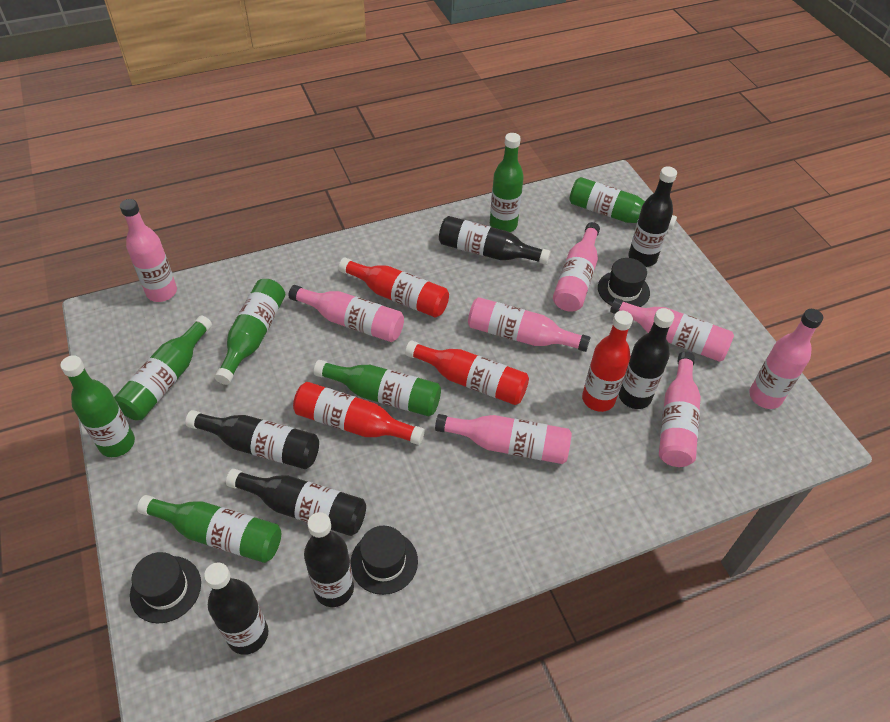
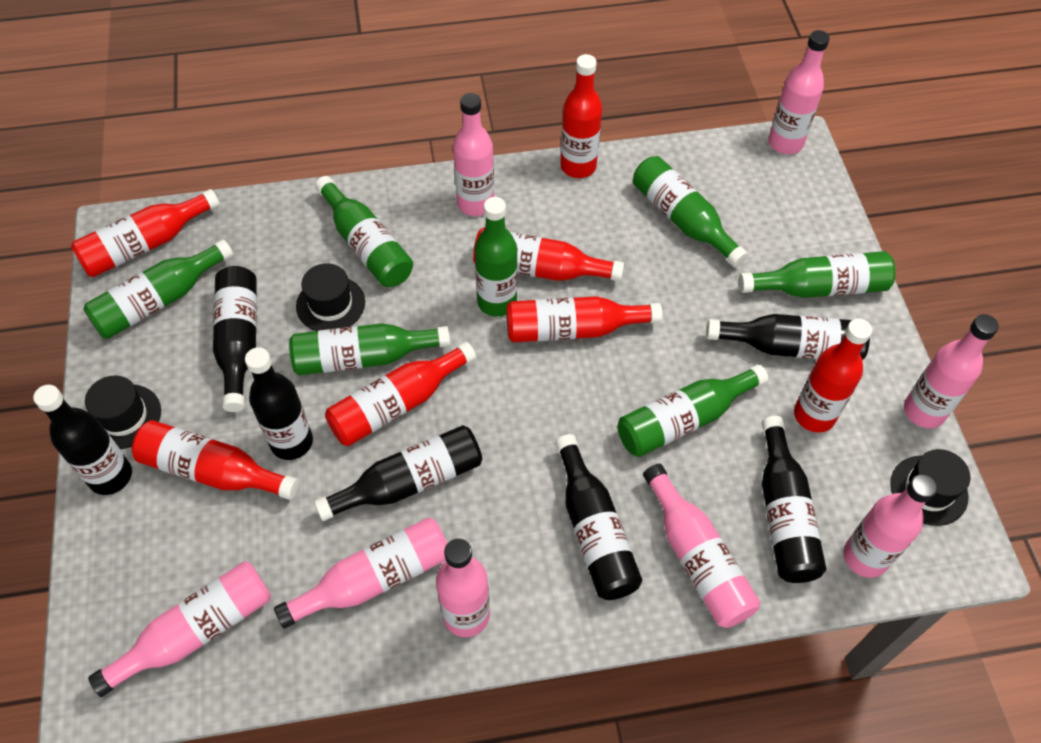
red bottle: 4 -> 7

